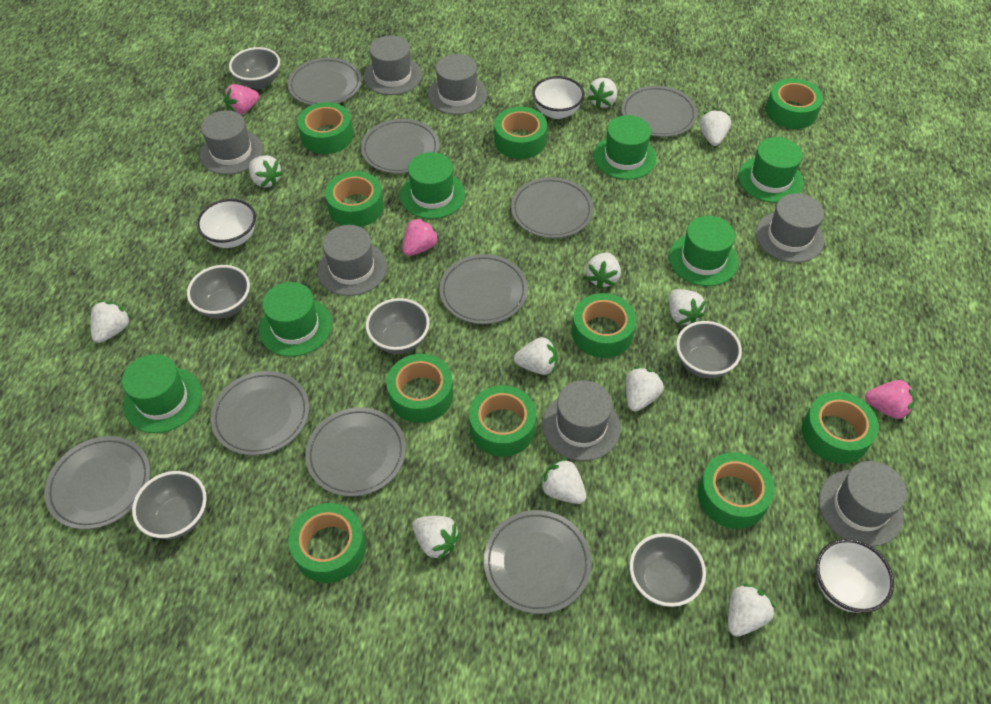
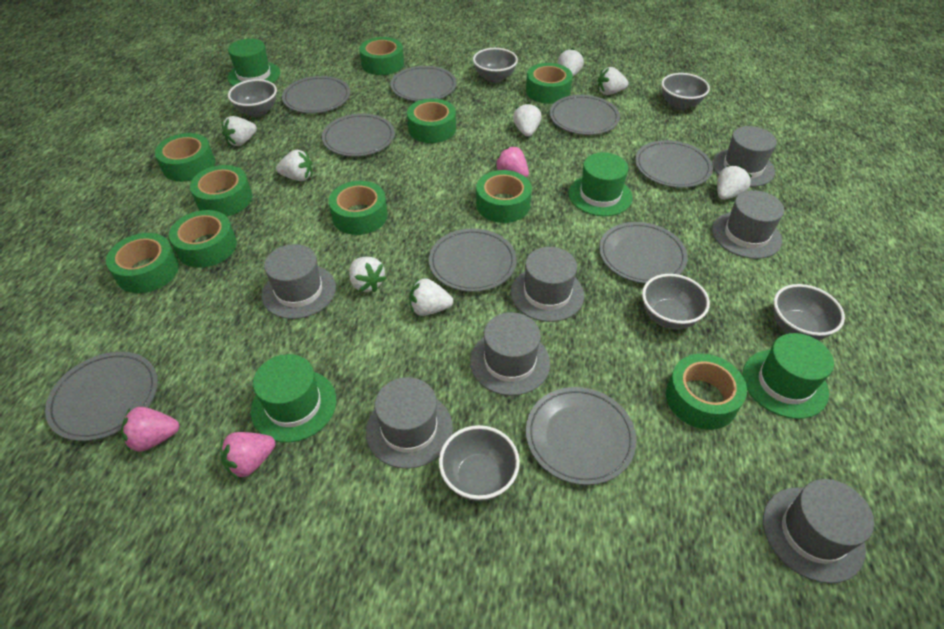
green hat: 6 -> 4
white bowl: 3 -> 0
white strawberry: 11 -> 8

